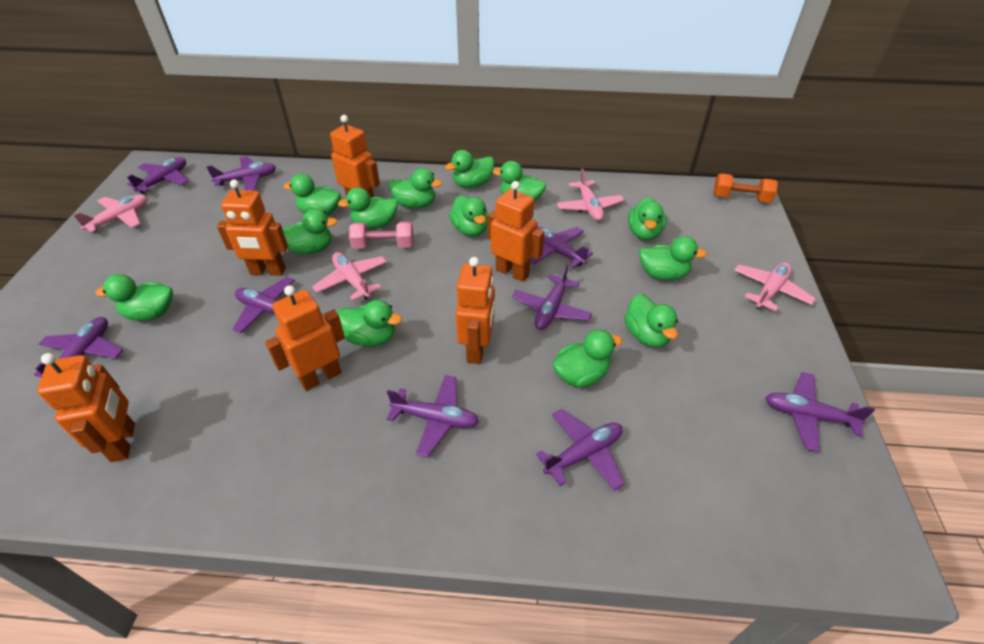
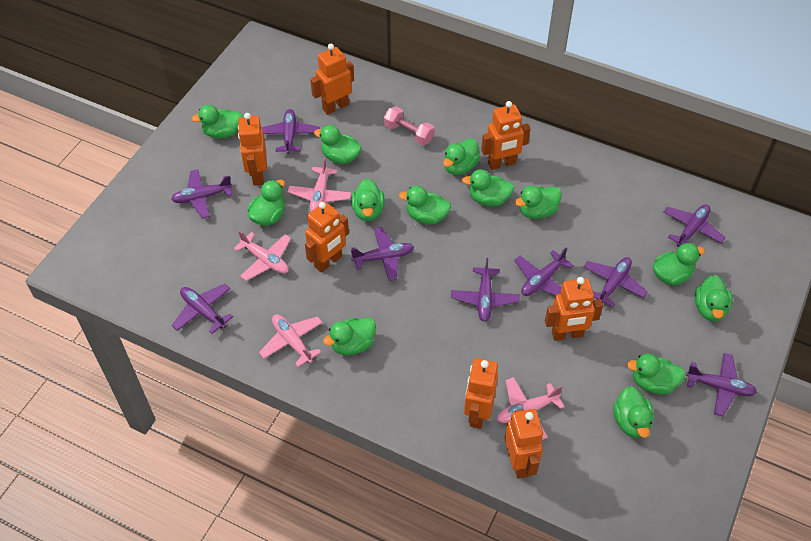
orange dumbbell: 1 -> 0
orange robot: 6 -> 7

